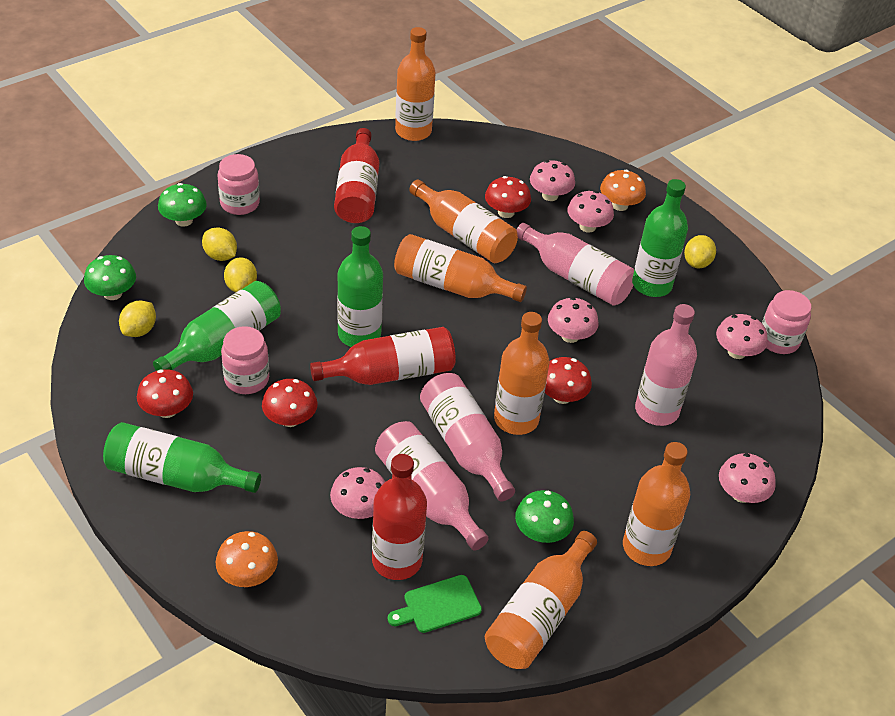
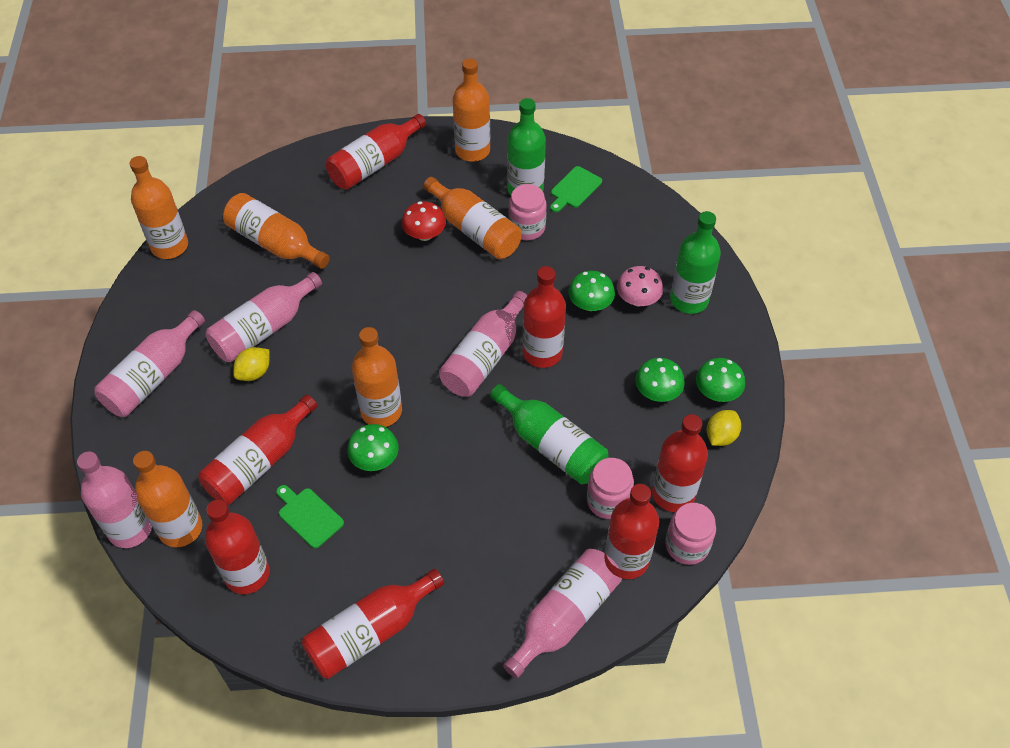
green bottle: 4 -> 3
green cutting board: 1 -> 2
green mushroom: 3 -> 4
orange mushroom: 2 -> 0
pink bottle: 4 -> 5
pink mushroom: 6 -> 1
red bottle: 3 -> 7
red mushroom: 4 -> 1
yellow lemon: 4 -> 2

